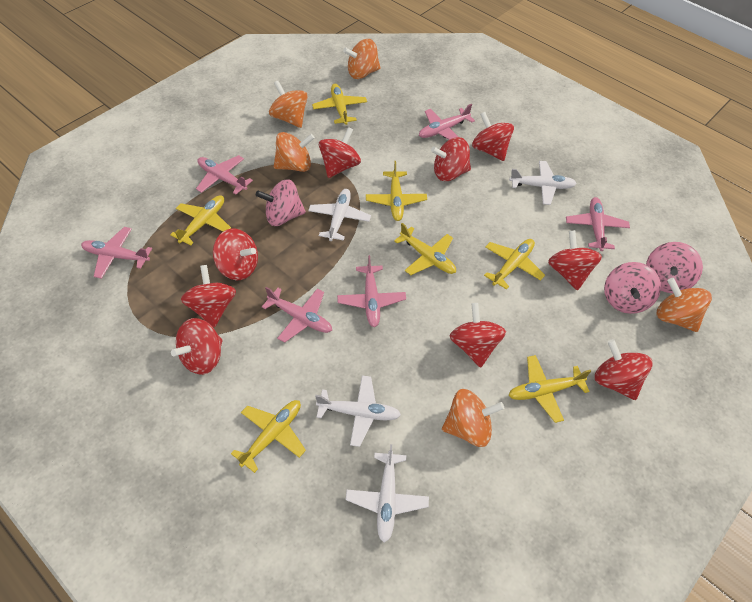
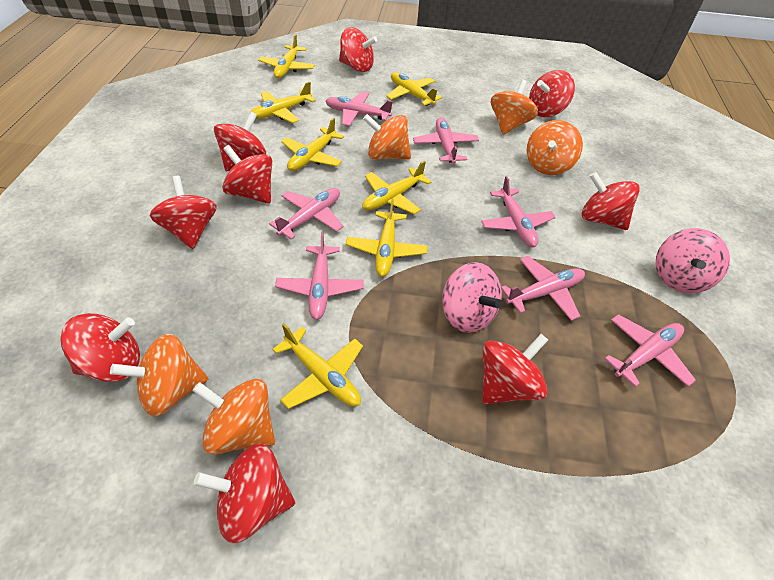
pink plane: 6 -> 7
pink spinning top: 3 -> 2
white plane: 4 -> 0

